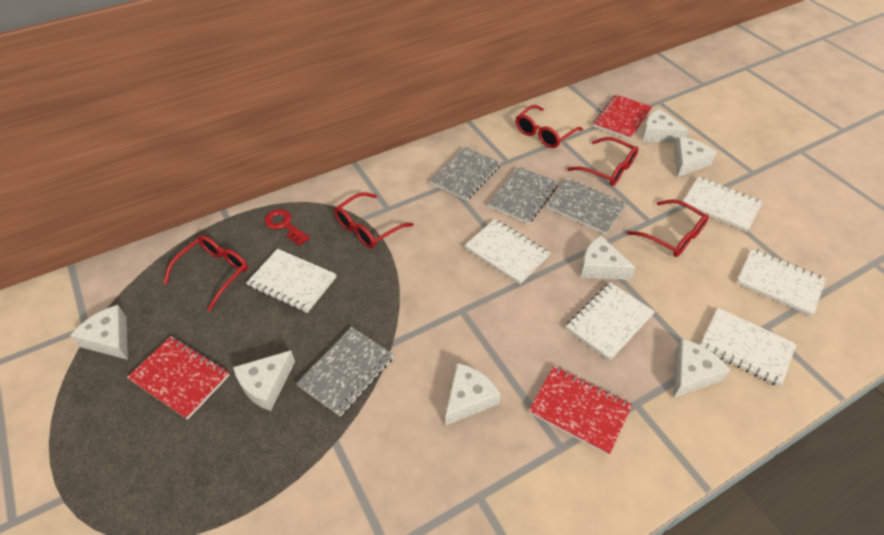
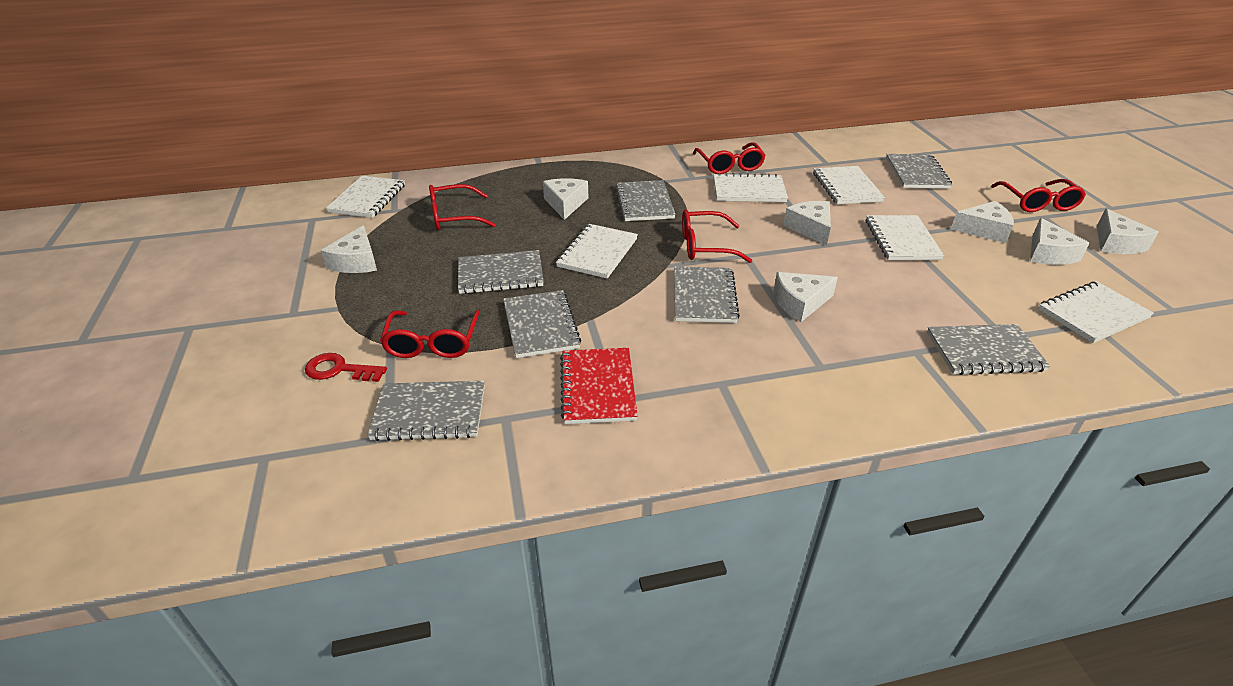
grey notebook: 4 -> 7
red notebook: 3 -> 1

